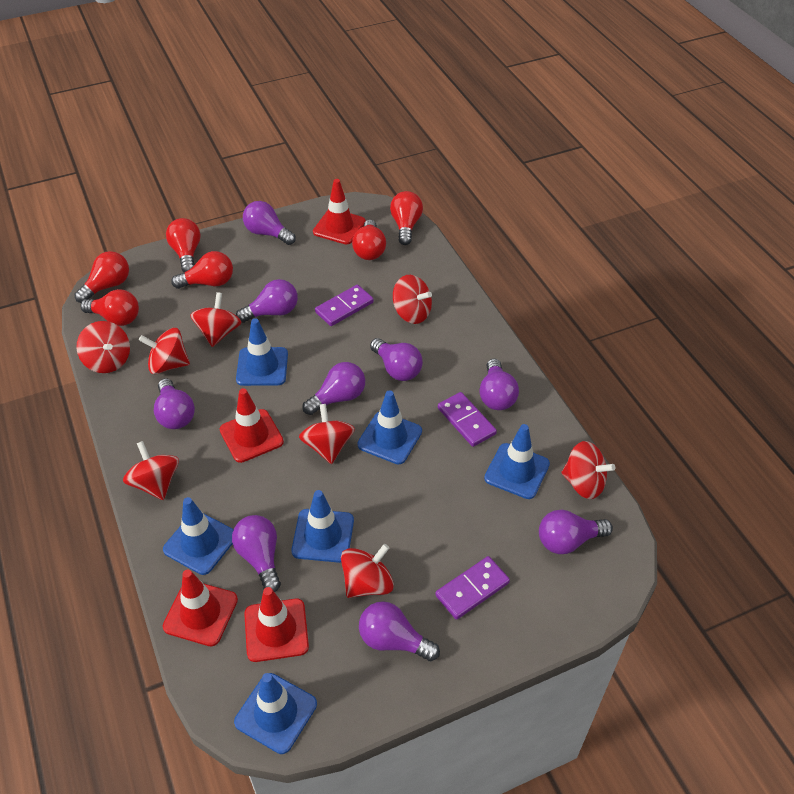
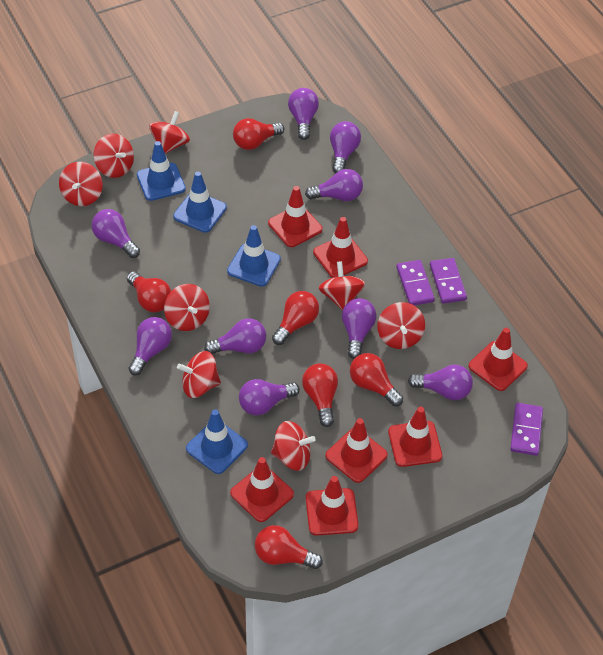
blue traffic cone: 6 -> 4
red traffic cone: 4 -> 7

